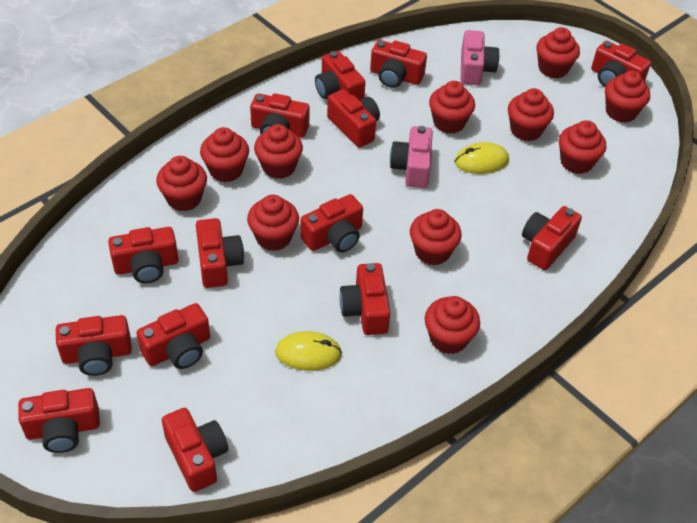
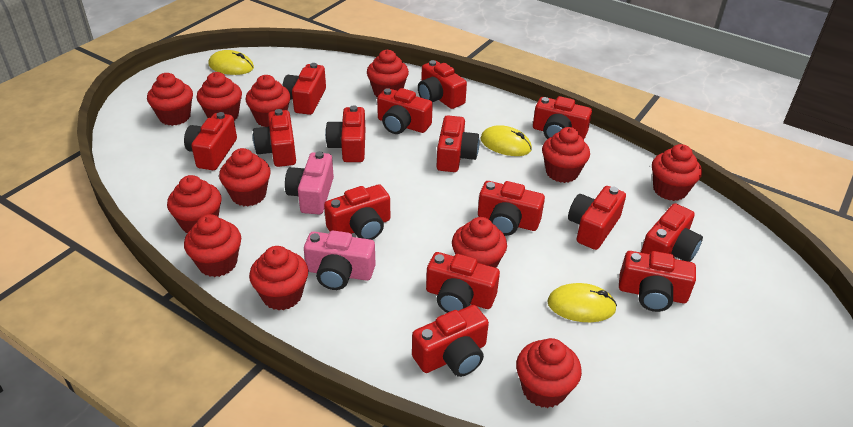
red camera: 14 -> 15
red cupcake: 11 -> 12
yellow mouse: 2 -> 3

